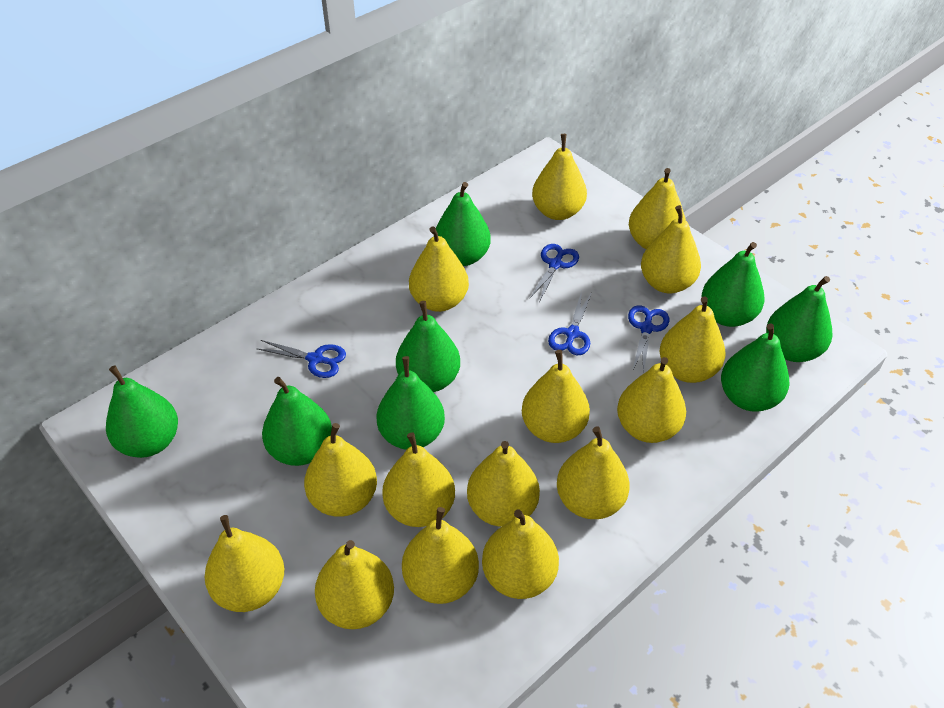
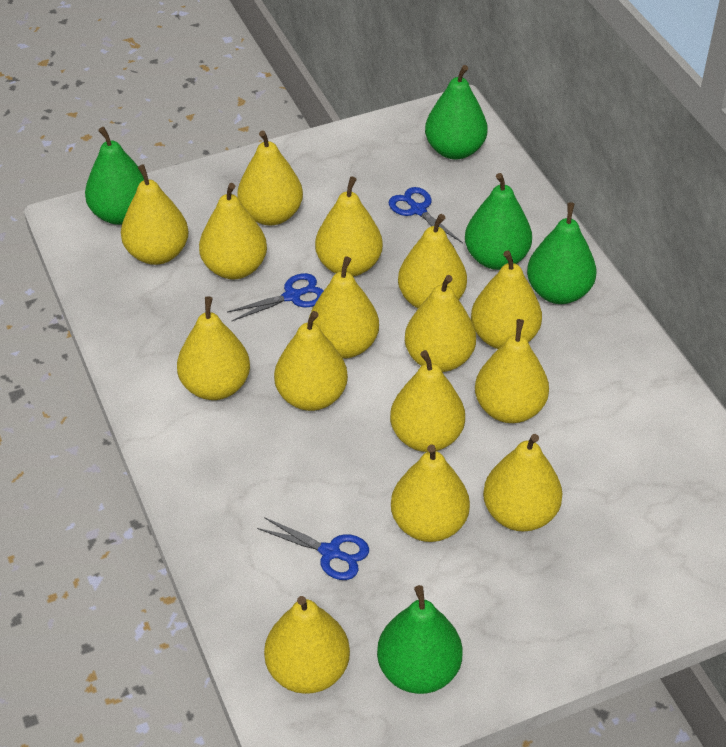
blue scissors: 4 -> 3
green pear: 8 -> 5

